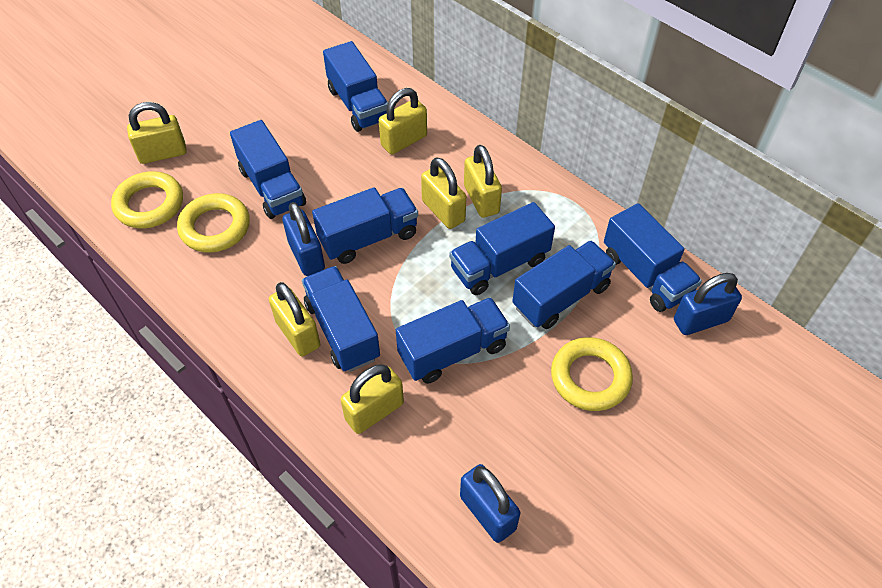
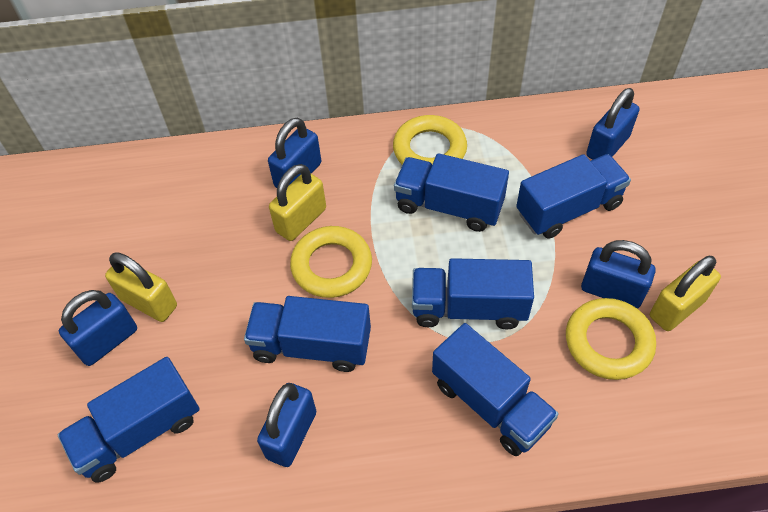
blue padlock: 3 -> 5
blue truck: 8 -> 6
yellow padlock: 6 -> 3

